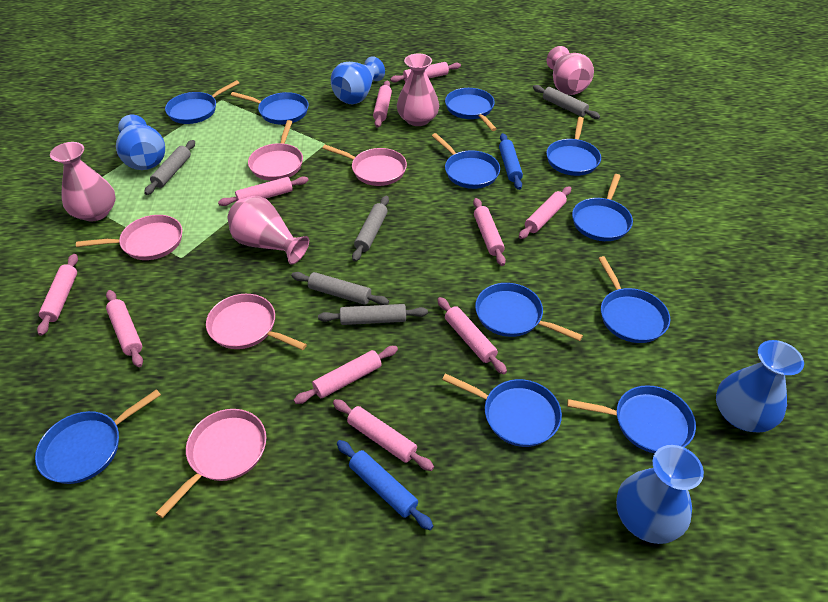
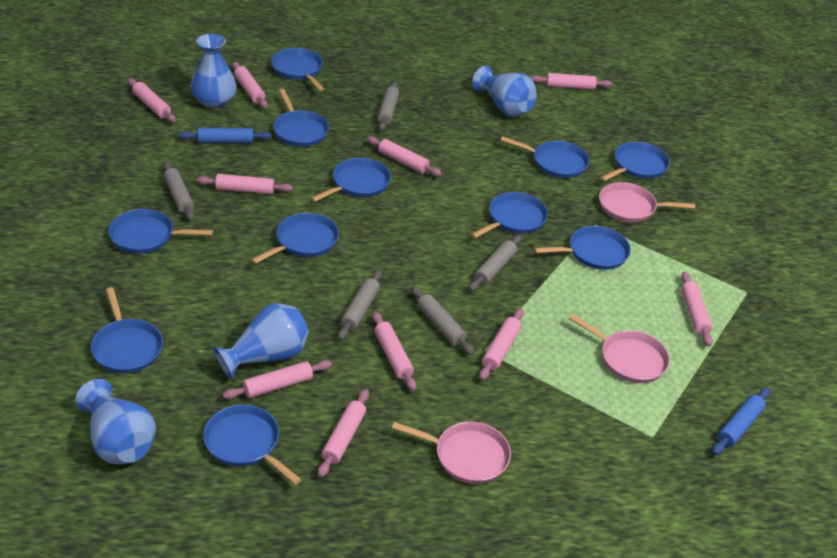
pink pan: 5 -> 3
pink vase: 4 -> 0

